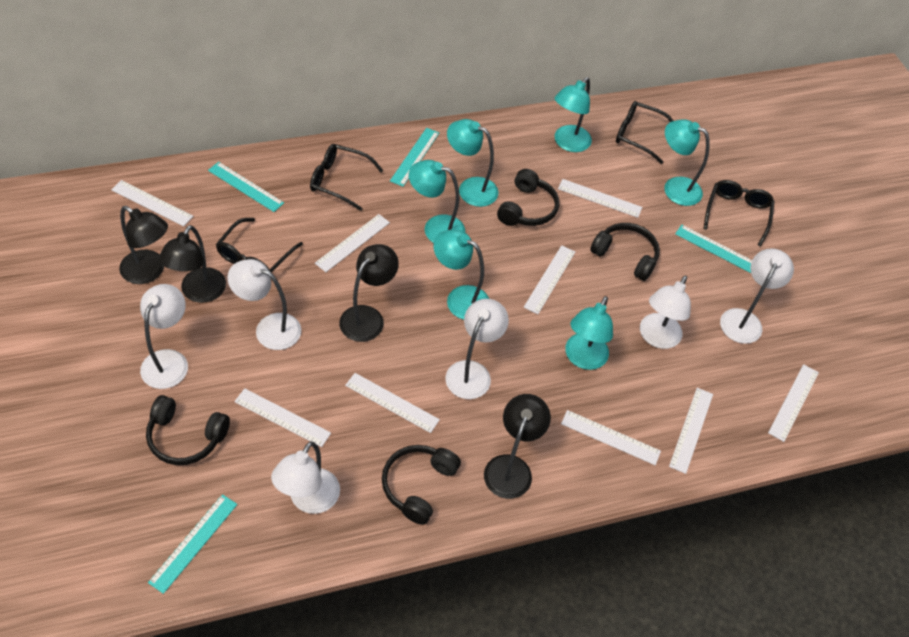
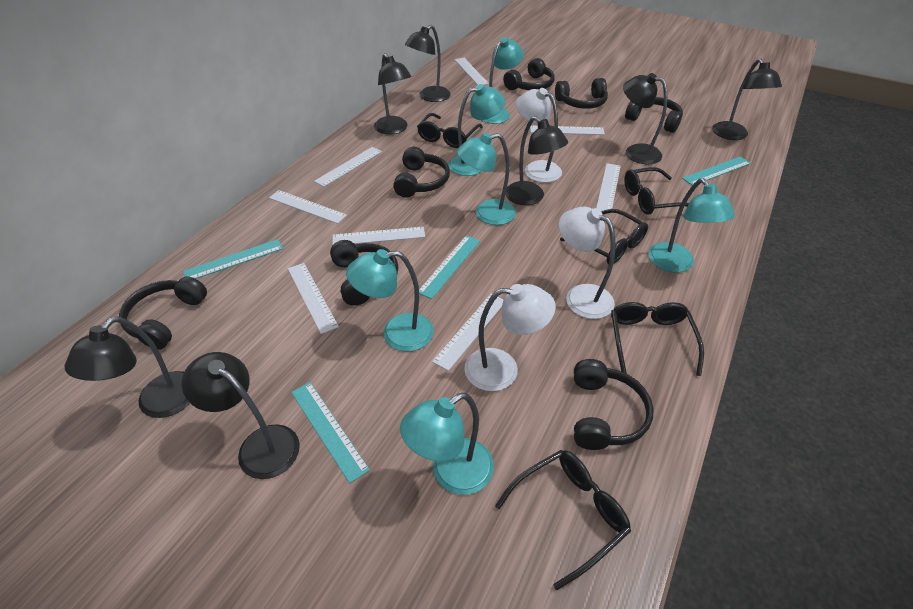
black glasses: 4 -> 5
black headphones: 4 -> 7
black lamp: 4 -> 7
white lamp: 6 -> 3
white ruler: 9 -> 8

